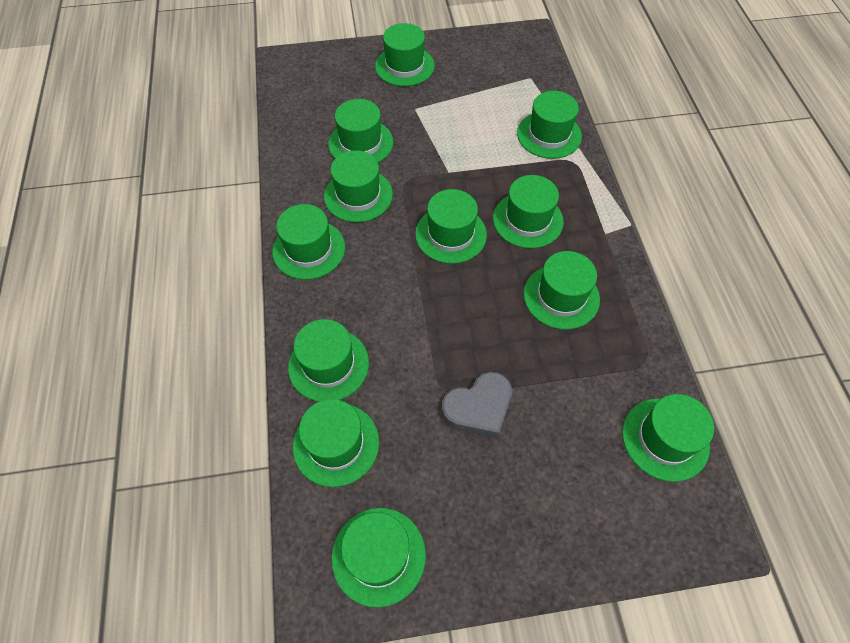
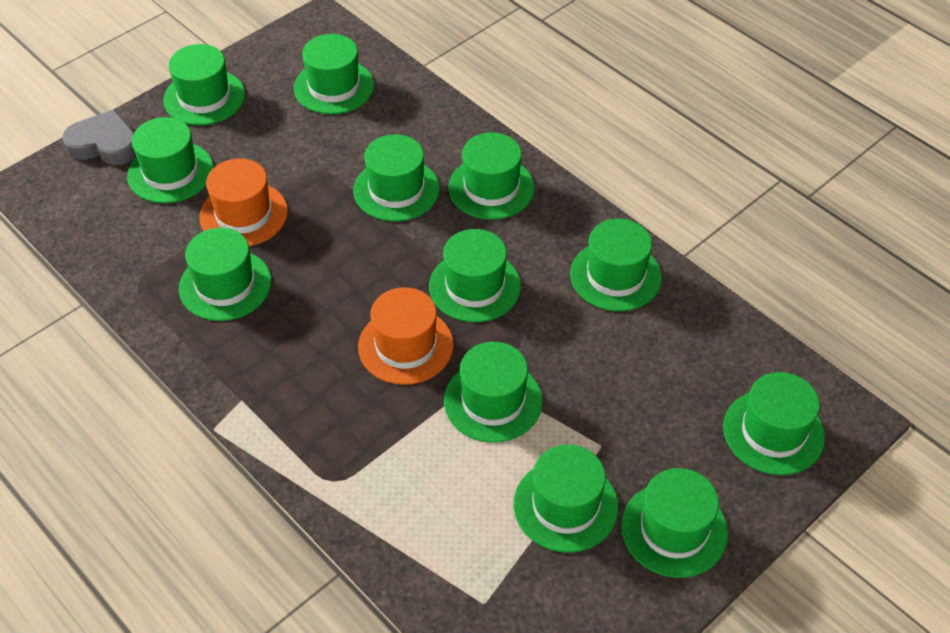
orange hat: 0 -> 2

